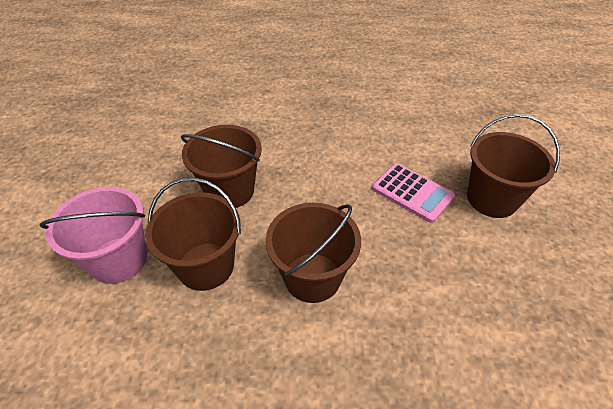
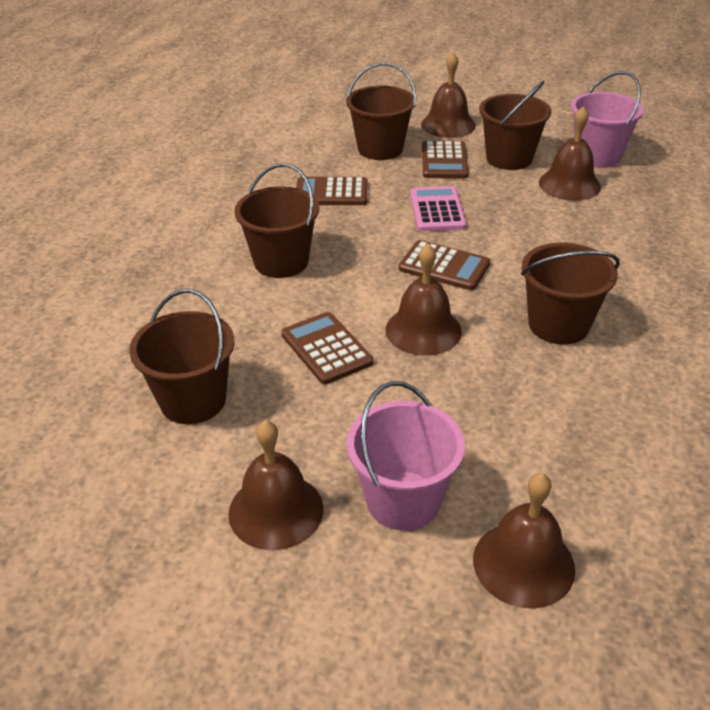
brown bell: 0 -> 5
brown bucket: 4 -> 5
brown calculator: 0 -> 4
pink bucket: 1 -> 2

